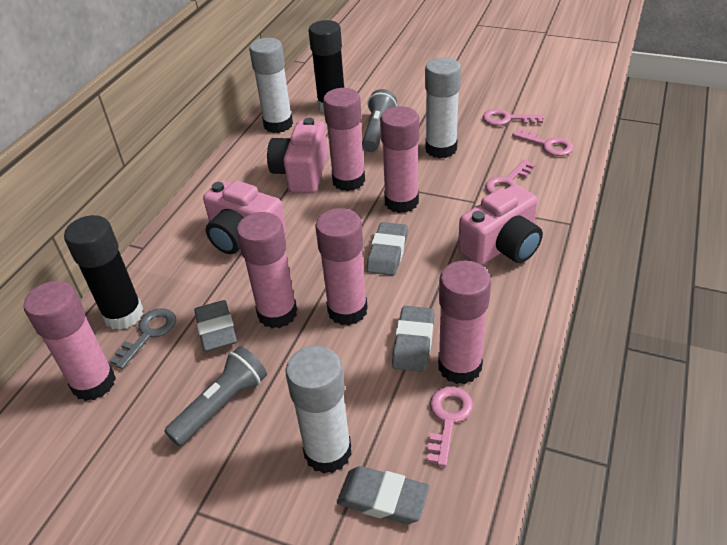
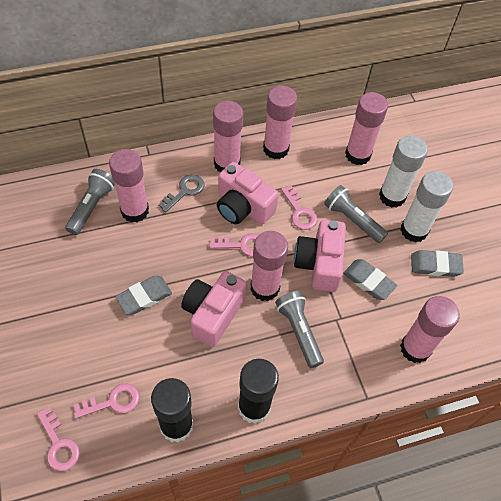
grey eraser: 4 -> 3
grey flashlight: 2 -> 3
white glue stick: 3 -> 2

